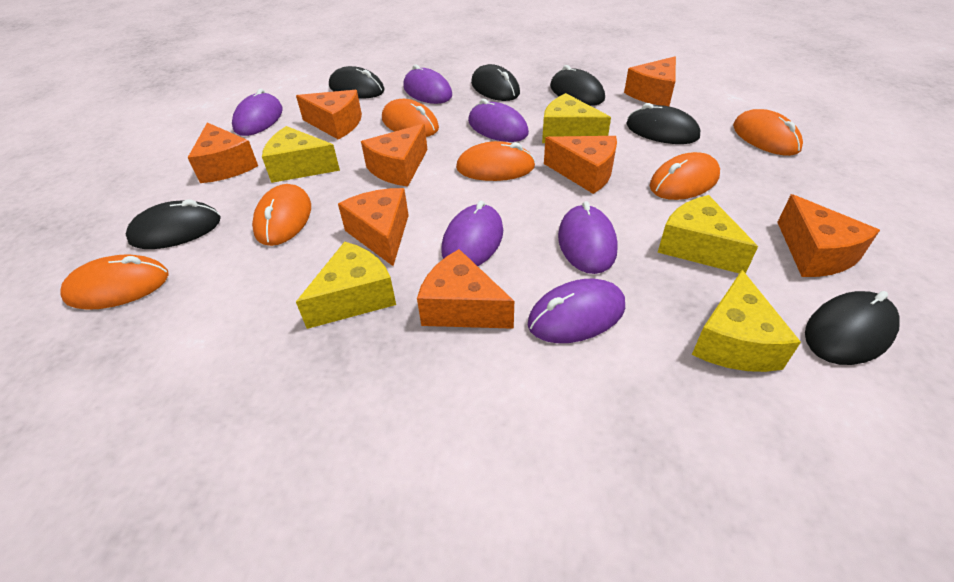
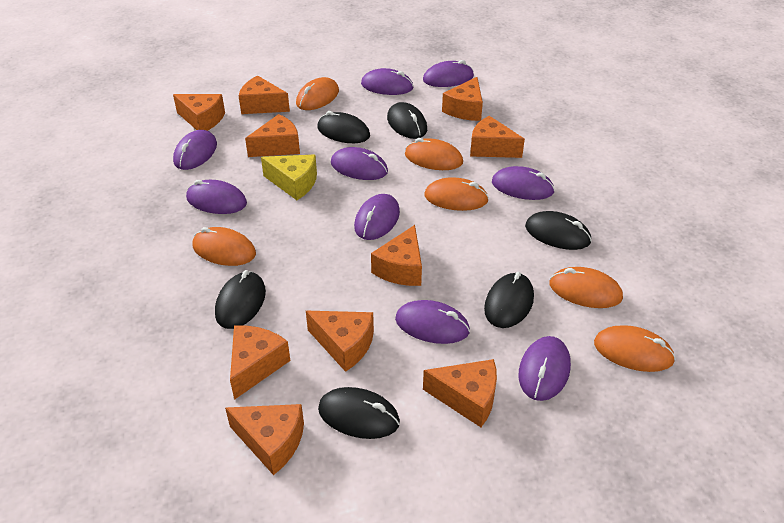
orange cheese: 8 -> 10
purple mouse: 6 -> 9
yellow cheese: 5 -> 1

